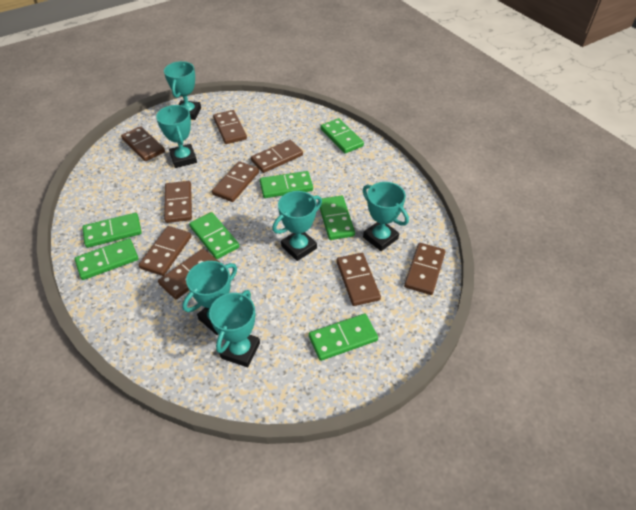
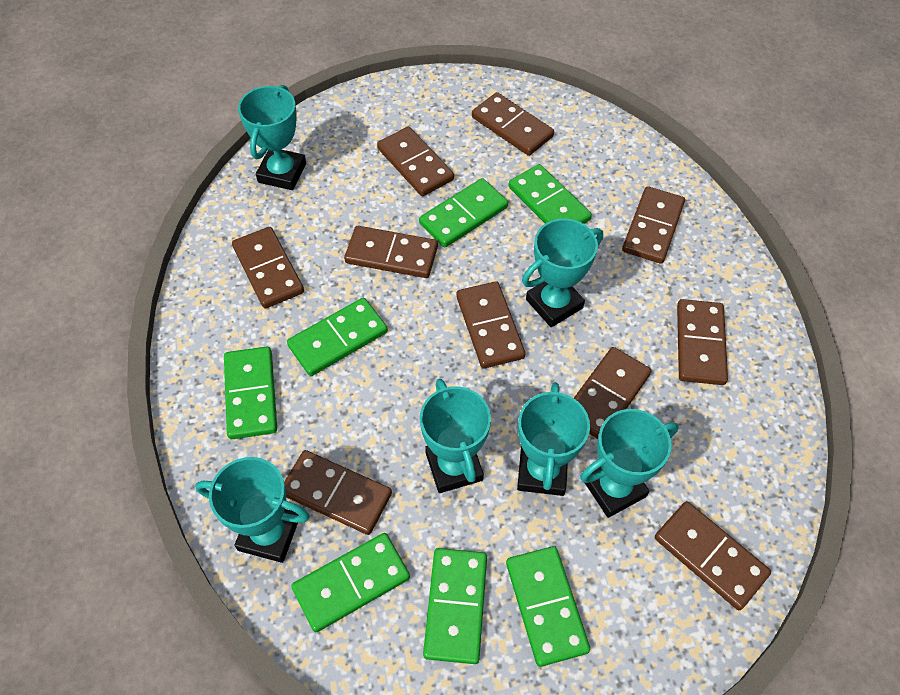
brown domino: 9 -> 10

